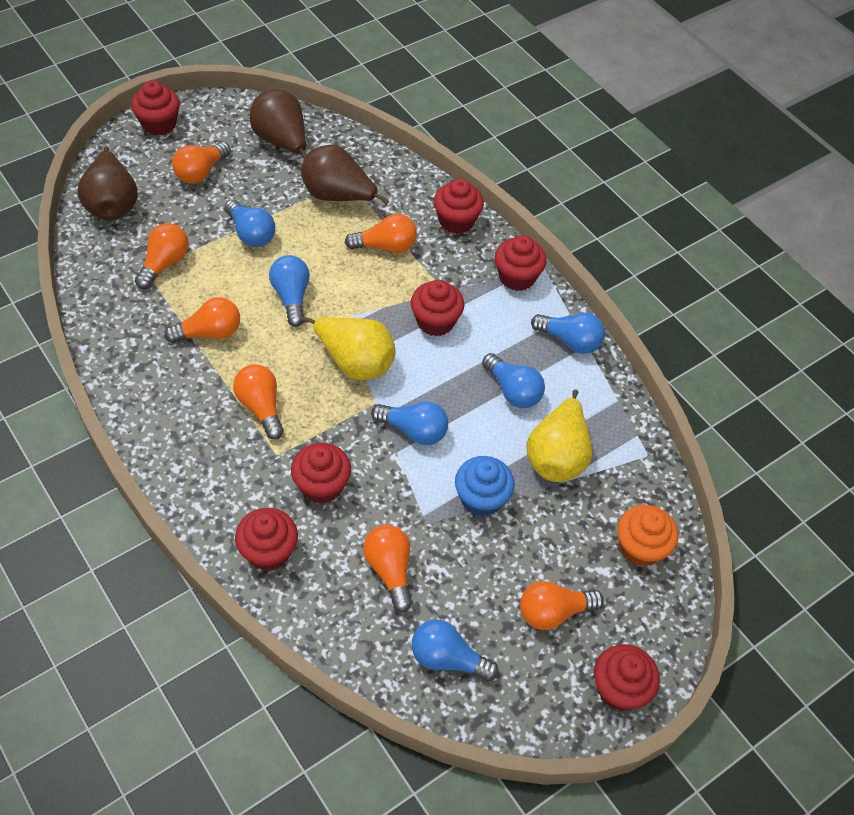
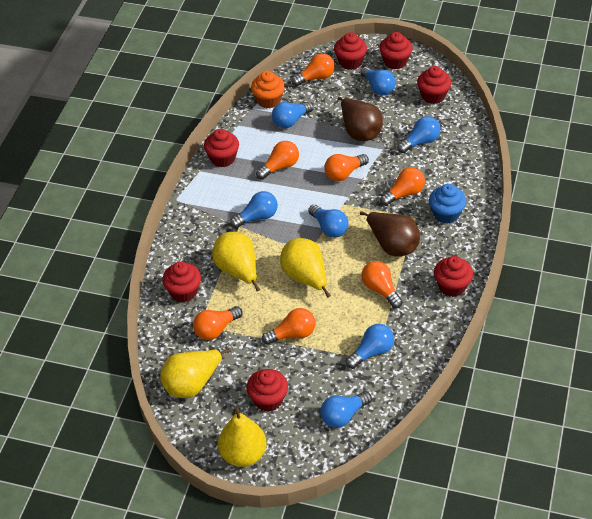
blue light bulb: 6 -> 7
brown pear: 3 -> 2
yellow pear: 2 -> 4

